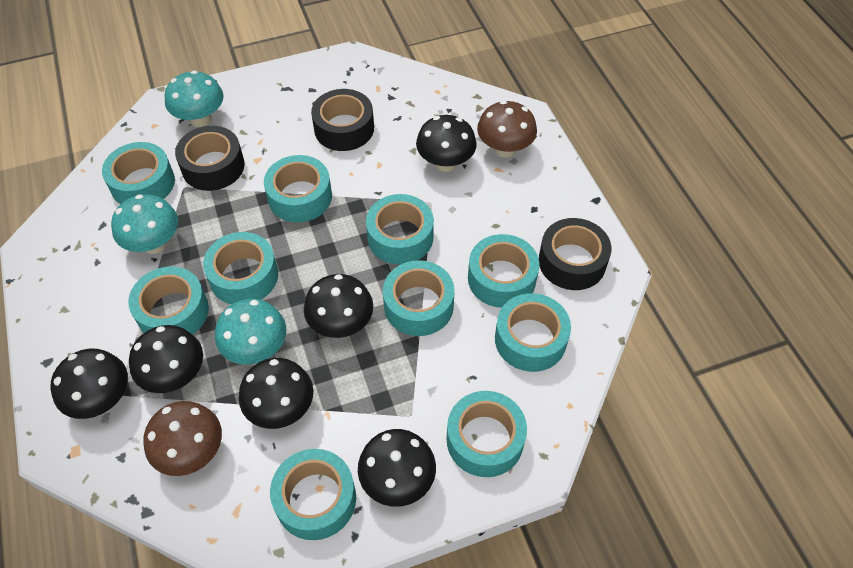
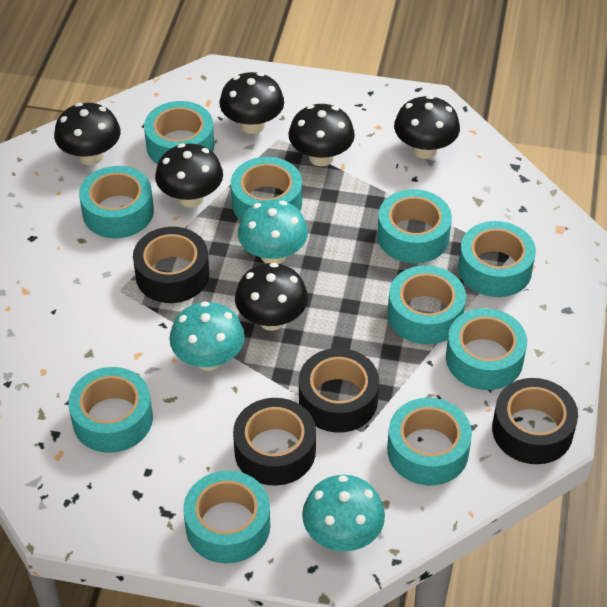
black tape: 3 -> 4
brown mushroom: 2 -> 0

